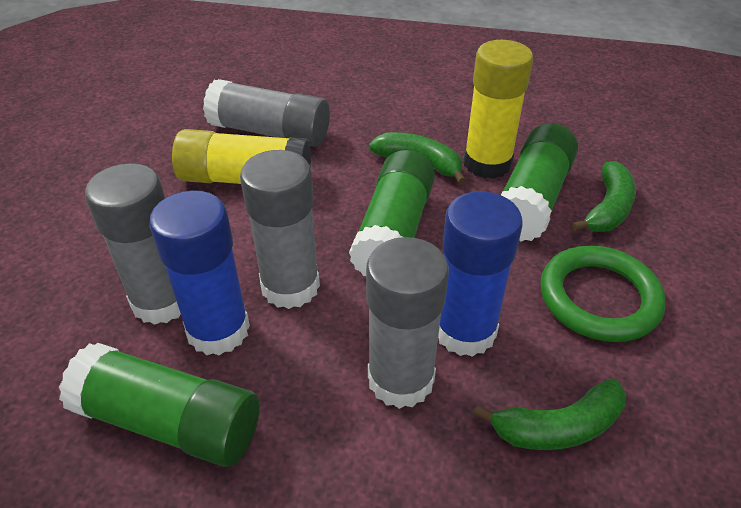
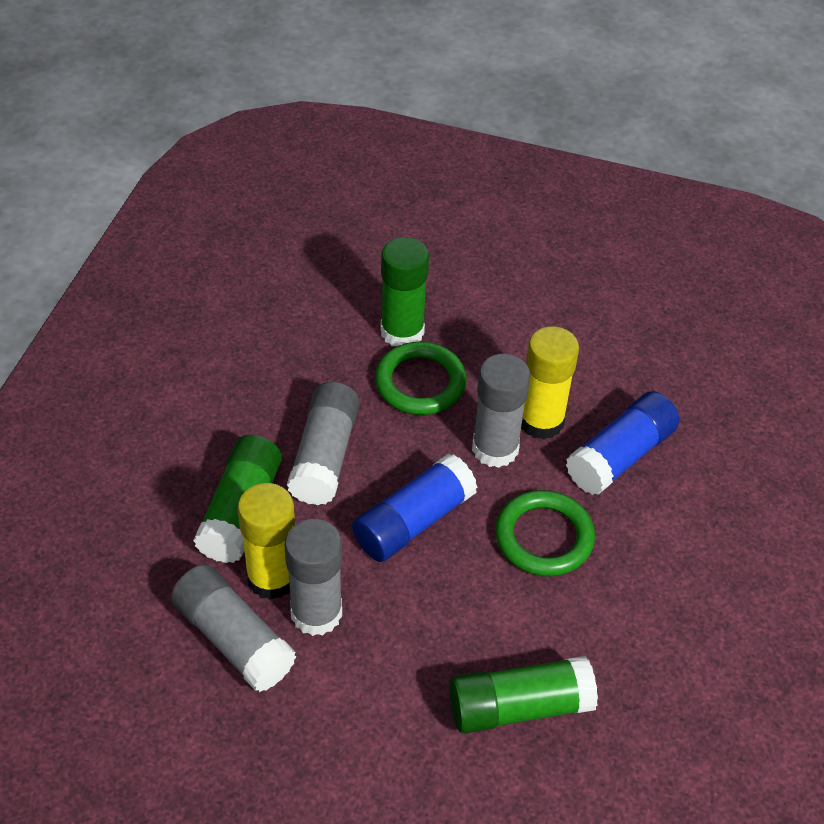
green banana: 3 -> 0
green ring: 1 -> 2

